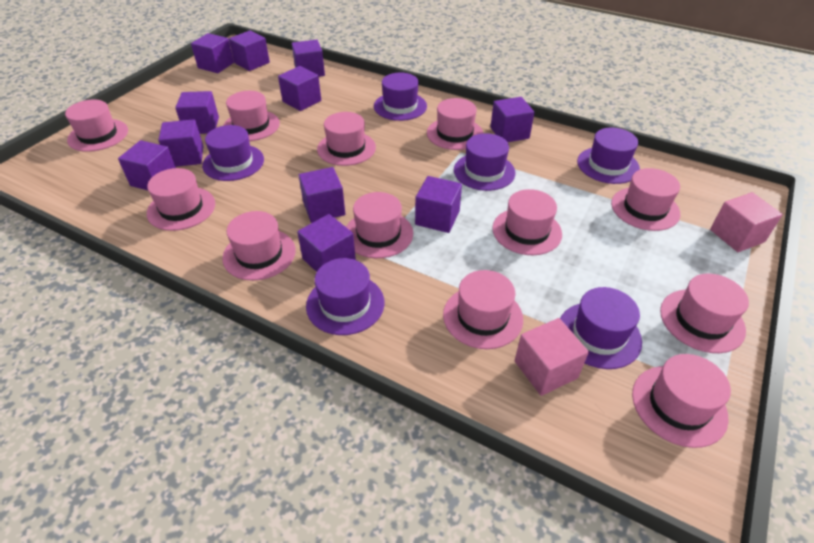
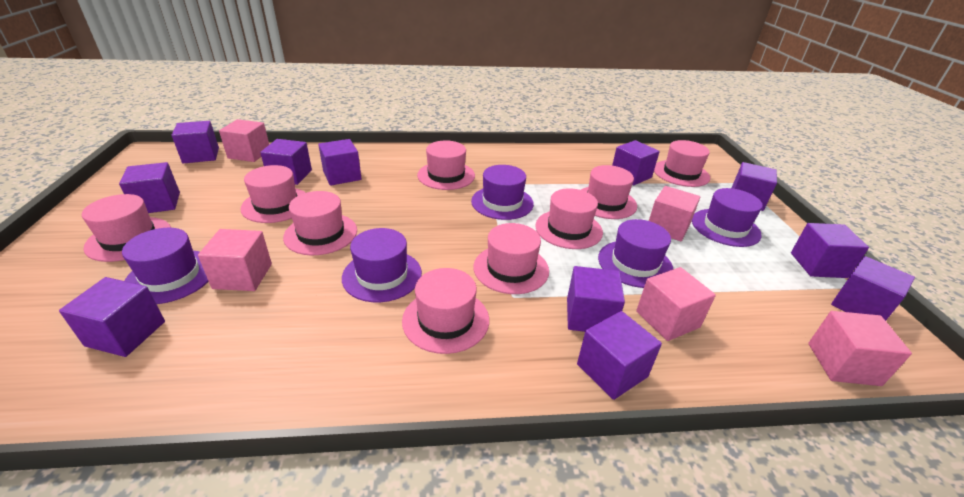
pink cube: 2 -> 5
pink hat: 12 -> 9
purple hat: 6 -> 5

